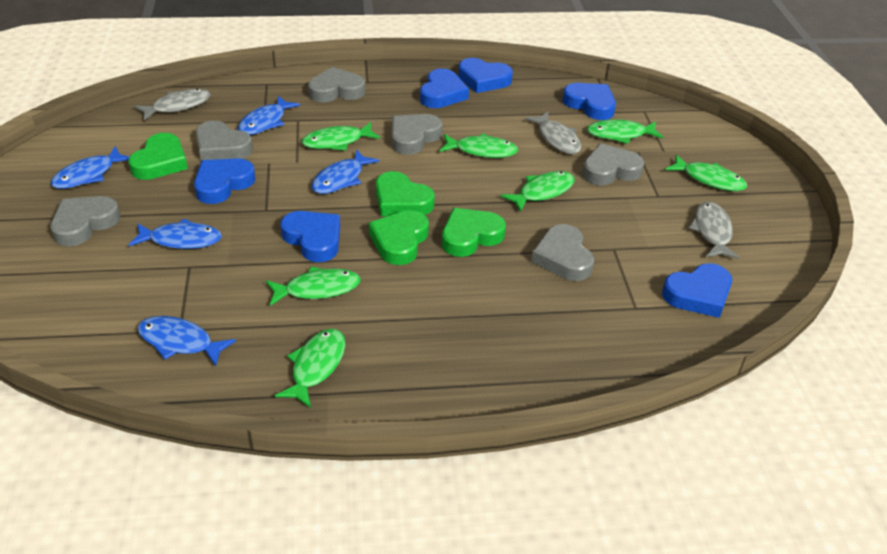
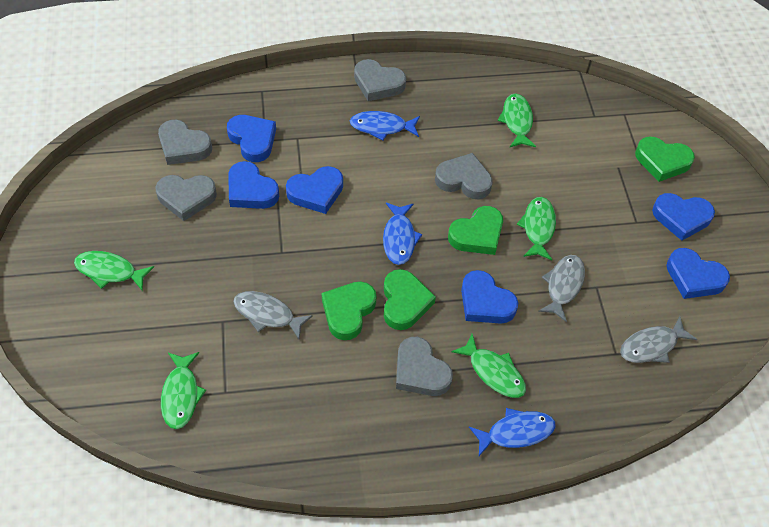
blue fish: 5 -> 3
green fish: 7 -> 5
grey heart: 6 -> 5

